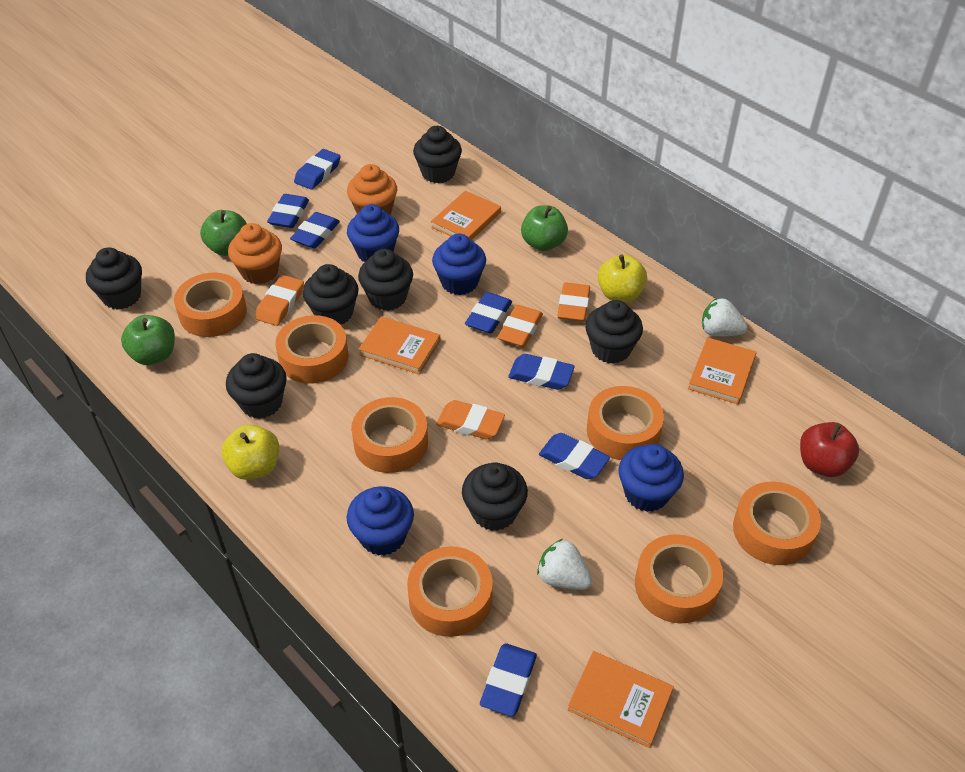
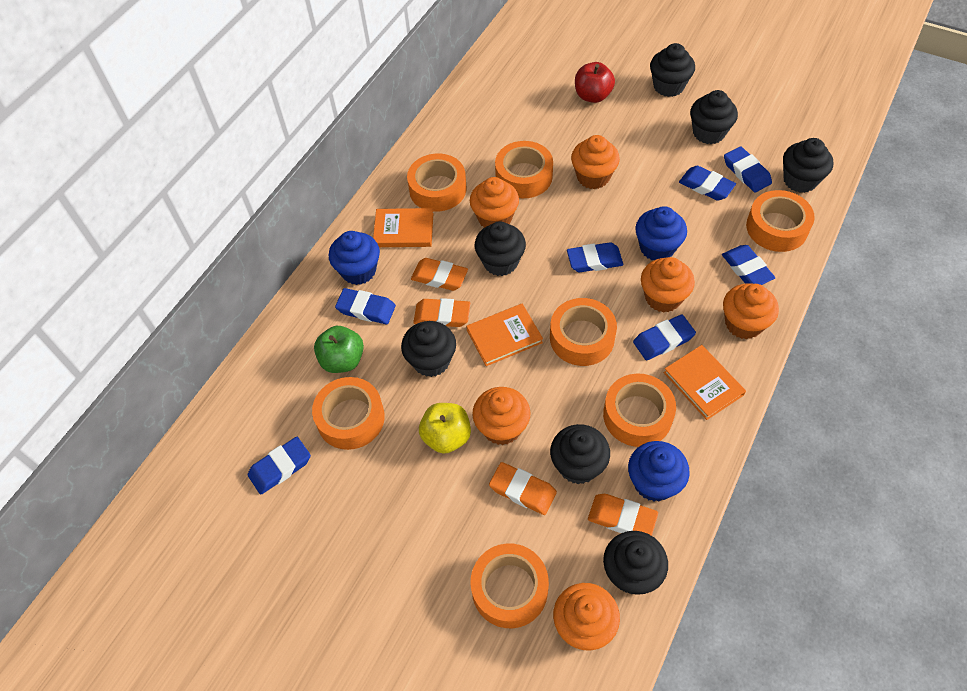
blue cupcake: 4 -> 3
green apple: 3 -> 1
orange book: 4 -> 3
orange cupcake: 2 -> 6
white strawberry: 2 -> 0
yellow apple: 2 -> 1

